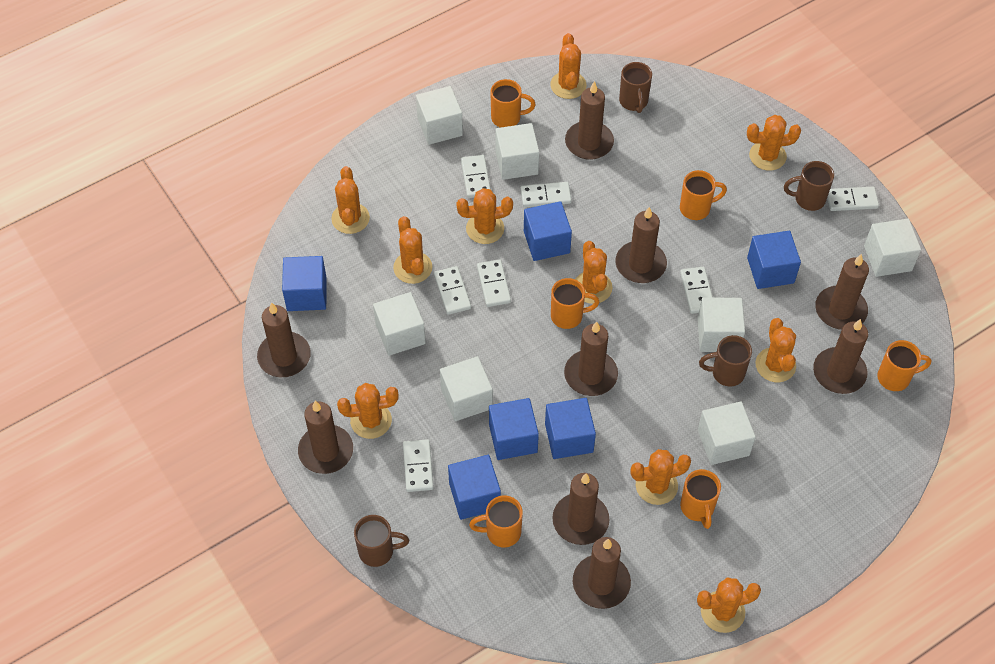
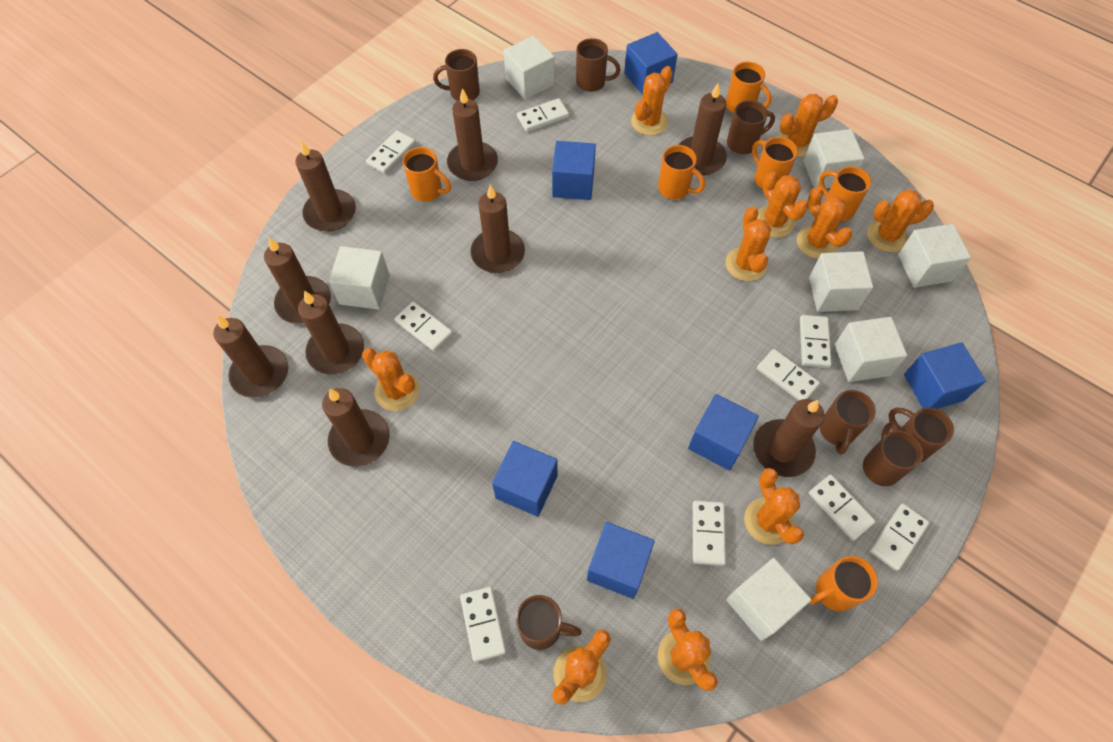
brown mug: 4 -> 7
white domino: 7 -> 9

